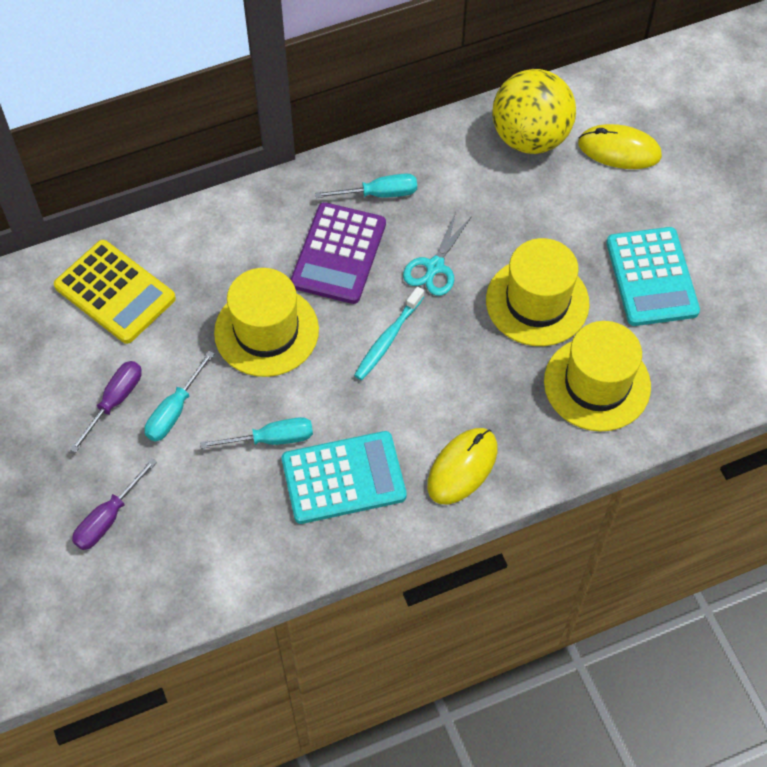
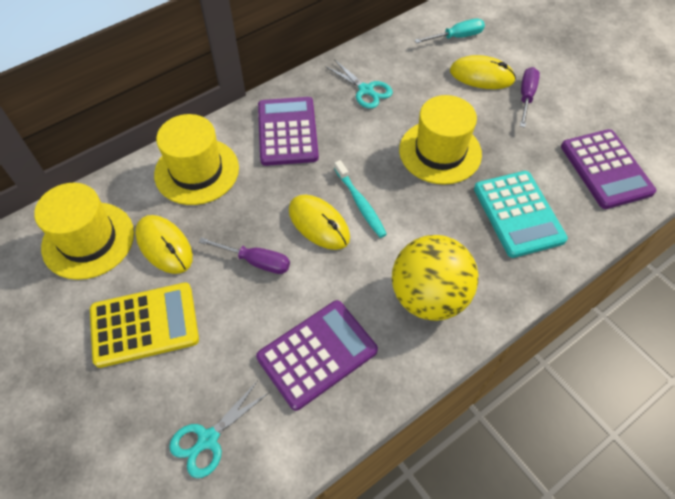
purple calculator: 1 -> 3
turquoise calculator: 2 -> 1
turquoise scissors: 1 -> 2
turquoise screwdriver: 3 -> 1
yellow mouse: 2 -> 3

